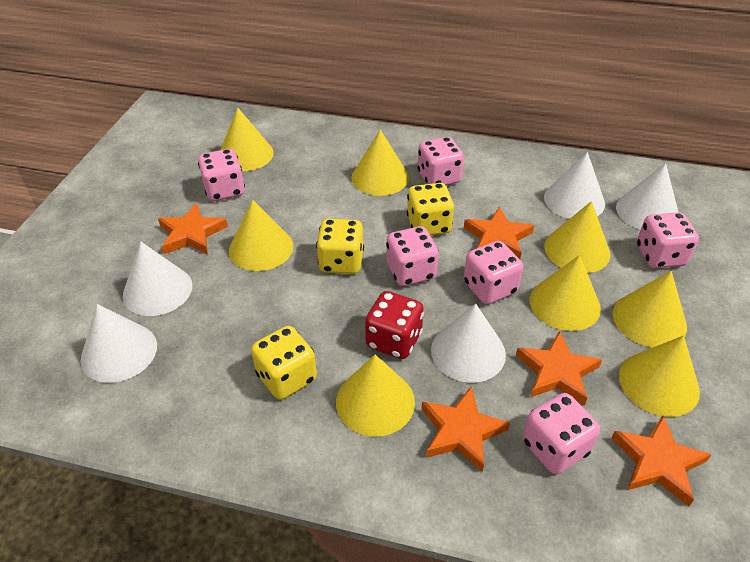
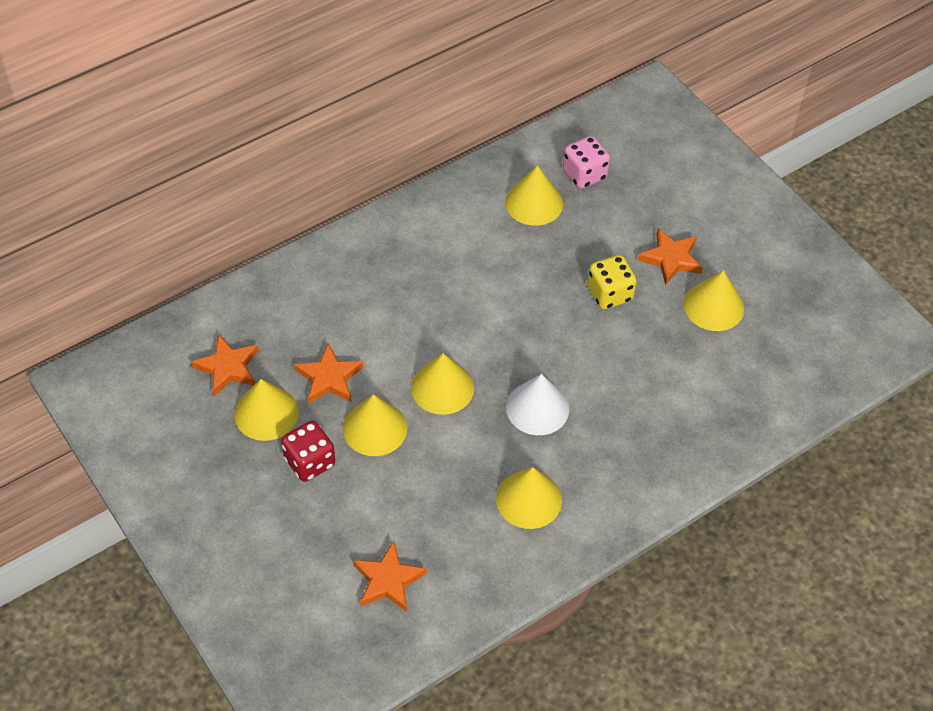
orange star: 5 -> 4
pink dice: 6 -> 1
white cone: 5 -> 1
yellow cone: 8 -> 6
yellow dice: 3 -> 1

